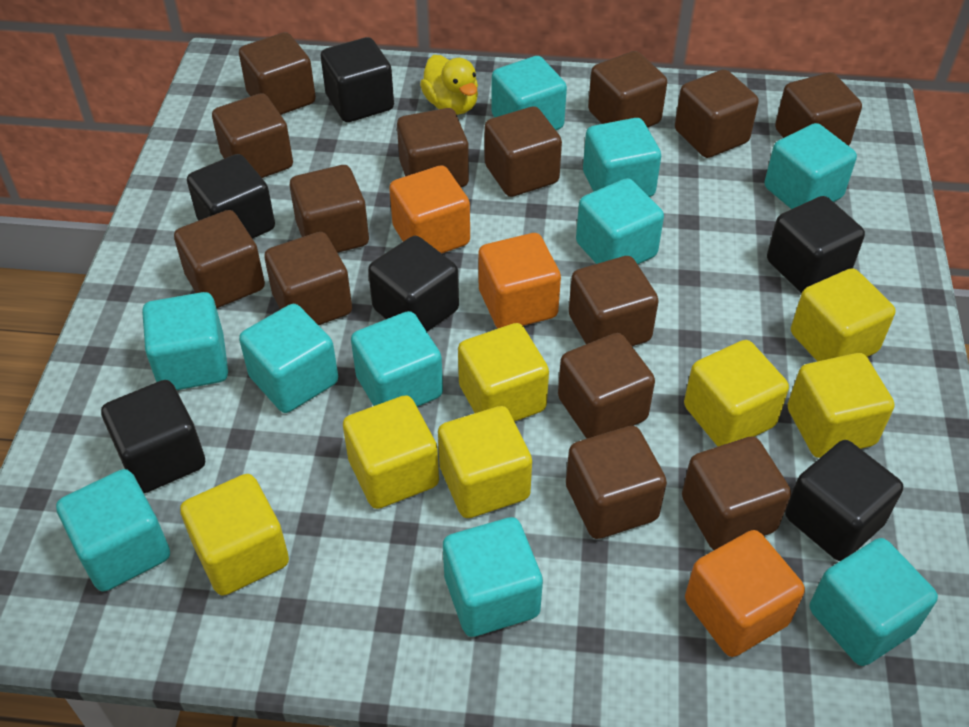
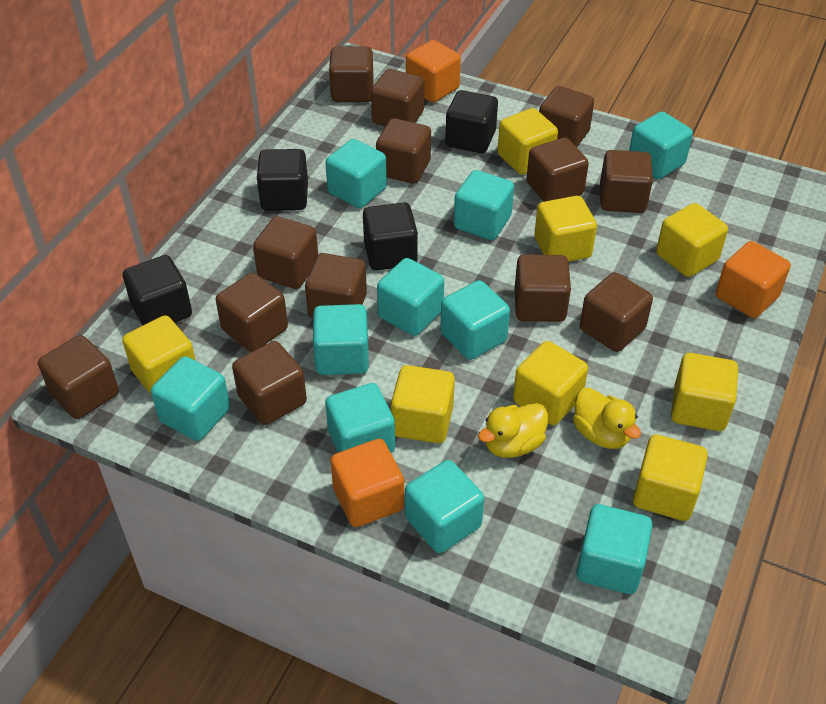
black cube: 6 -> 4
brown cube: 14 -> 13
yellow cube: 7 -> 8
yellow duck: 1 -> 2

